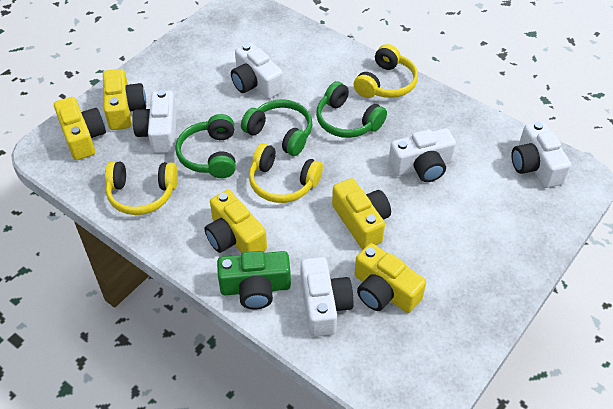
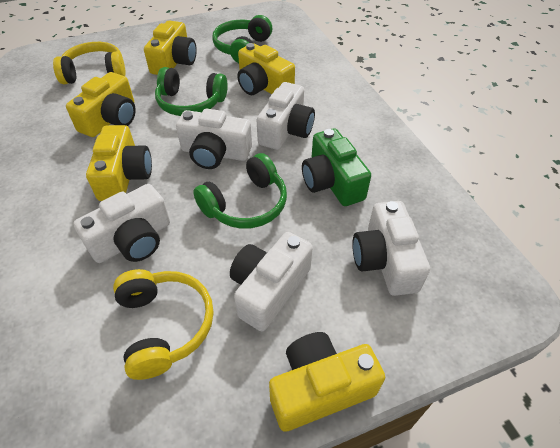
yellow headphones: 3 -> 2

